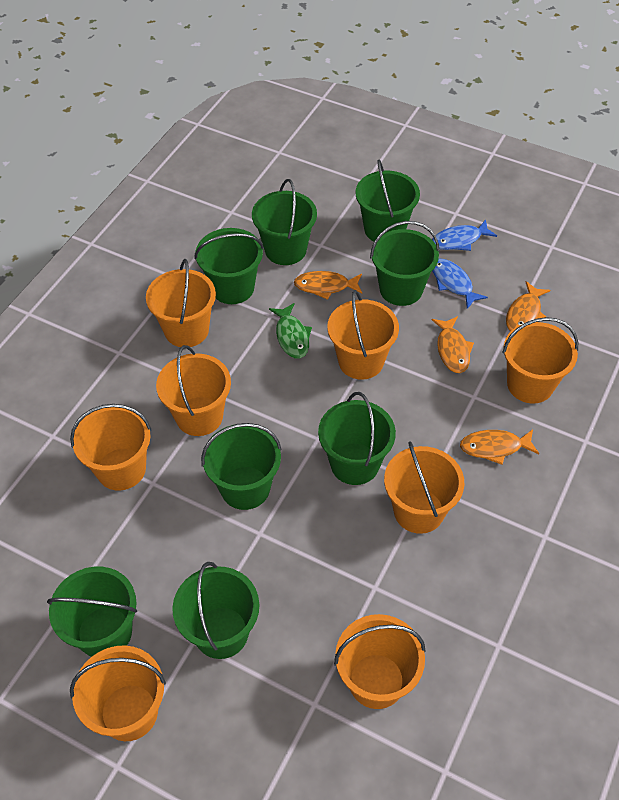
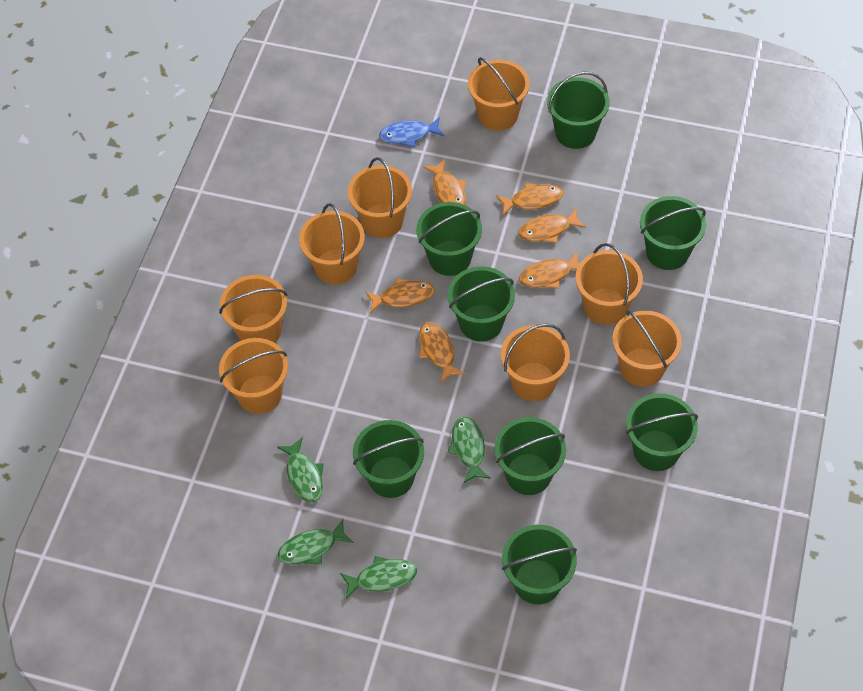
blue fish: 2 -> 1
green fish: 1 -> 4
orange fish: 4 -> 6

